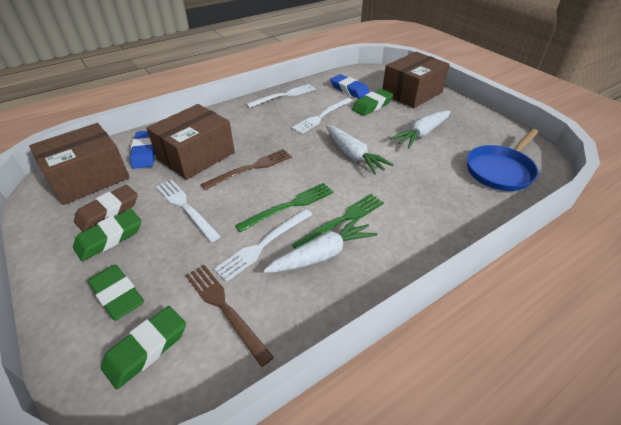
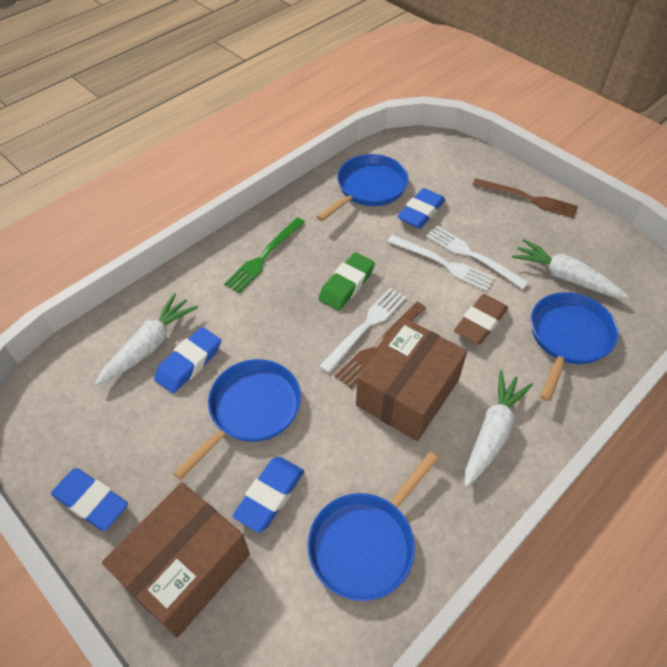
blue eraser: 2 -> 4
blue pan: 1 -> 4
brown box: 3 -> 2
green eraser: 4 -> 1
green fork: 2 -> 1
white fork: 4 -> 3

